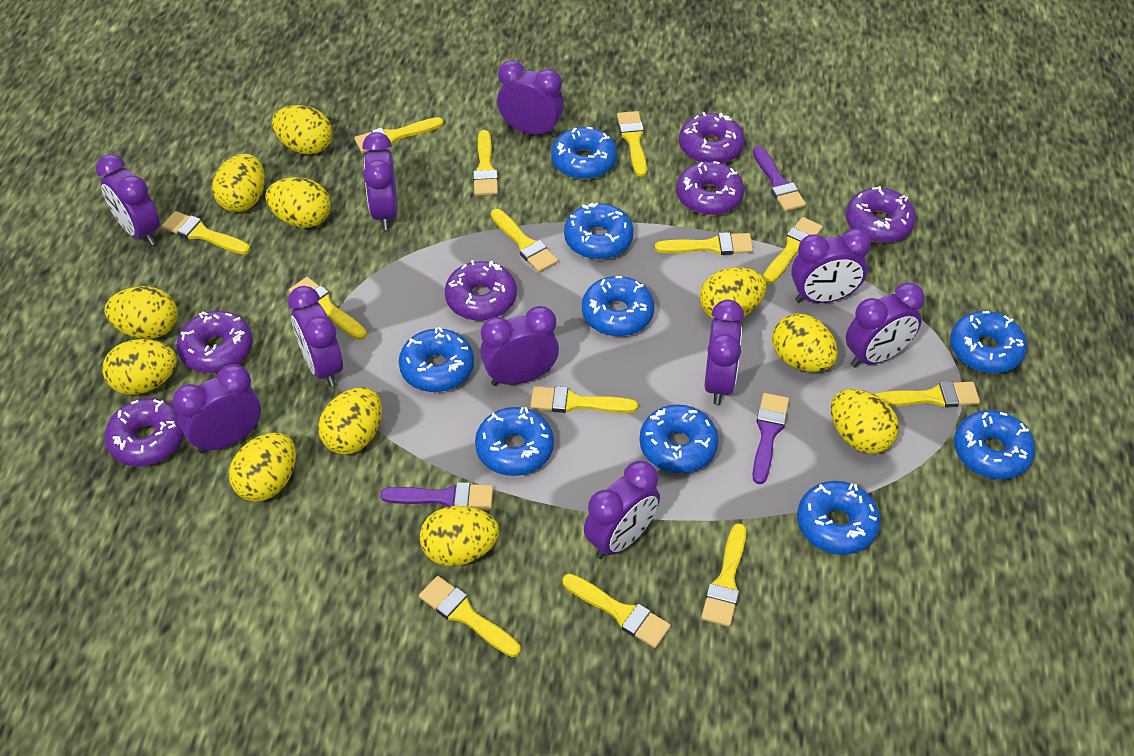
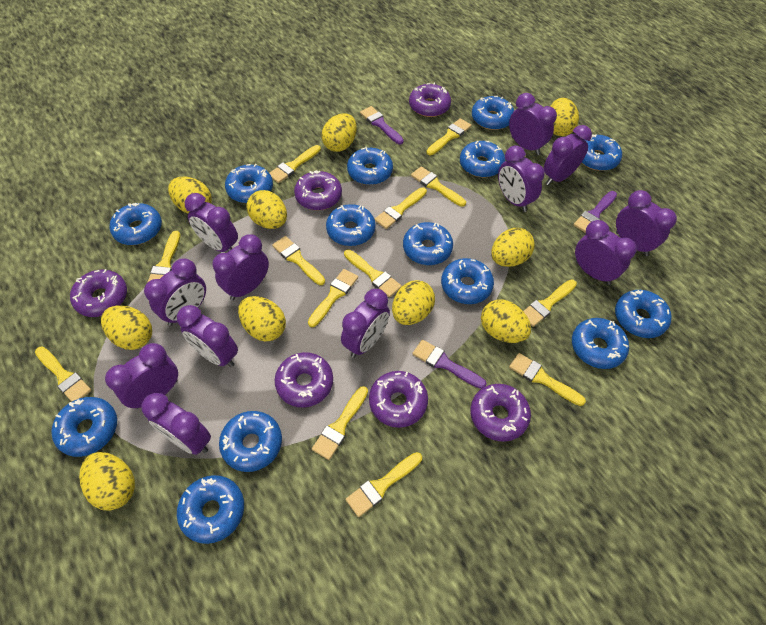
blue donut: 9 -> 14
purple clock: 10 -> 12
yellow egg: 11 -> 10

